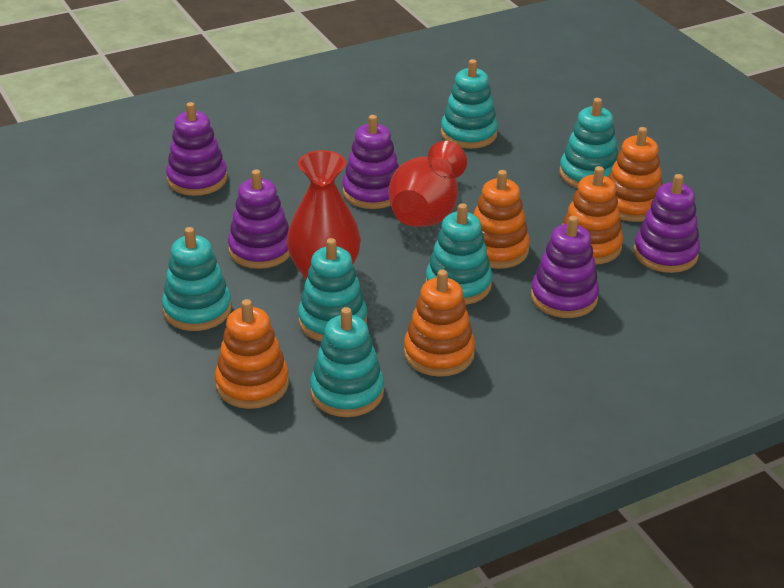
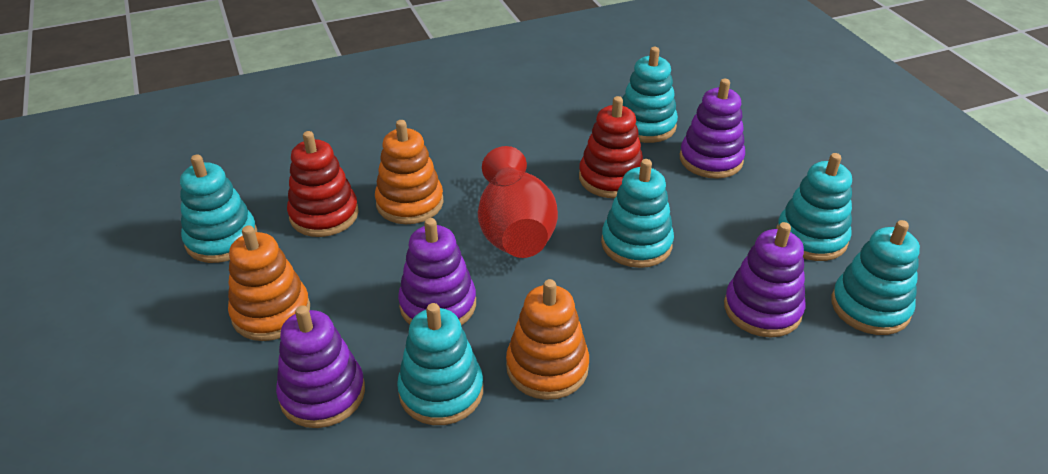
orange stacking toy: 5 -> 3
purple stacking toy: 5 -> 4
red stacking toy: 0 -> 2
red vase: 2 -> 1

